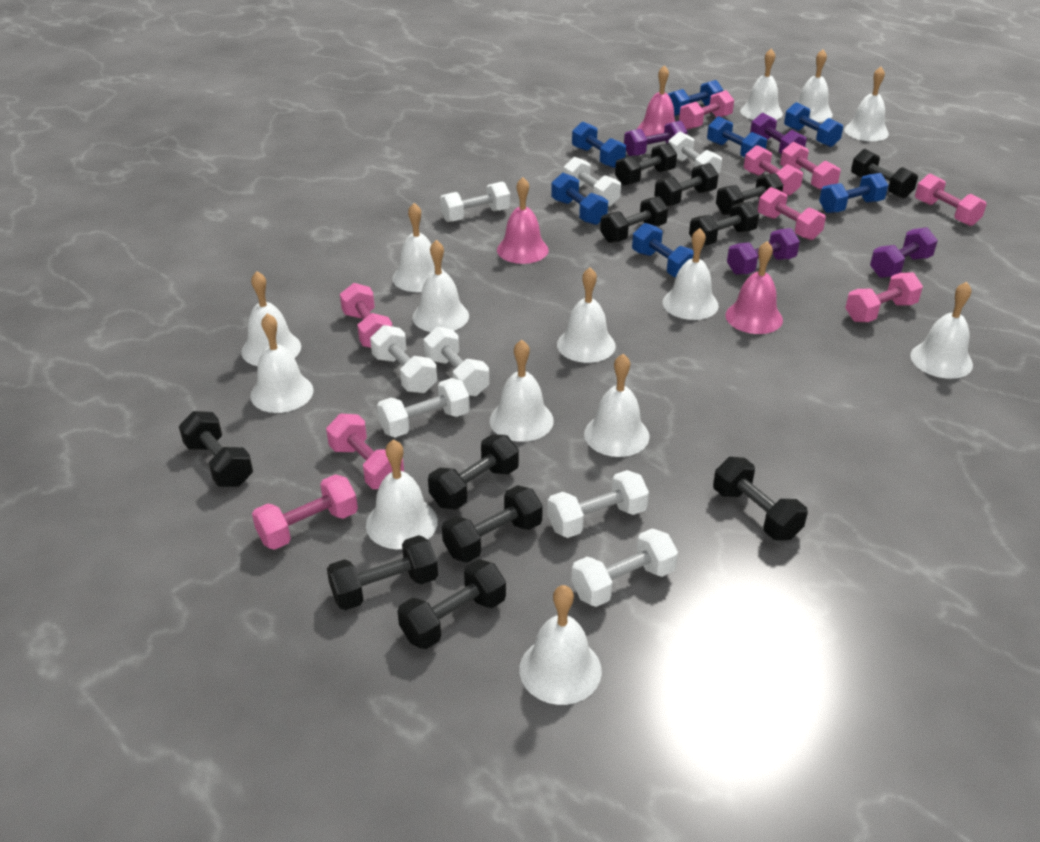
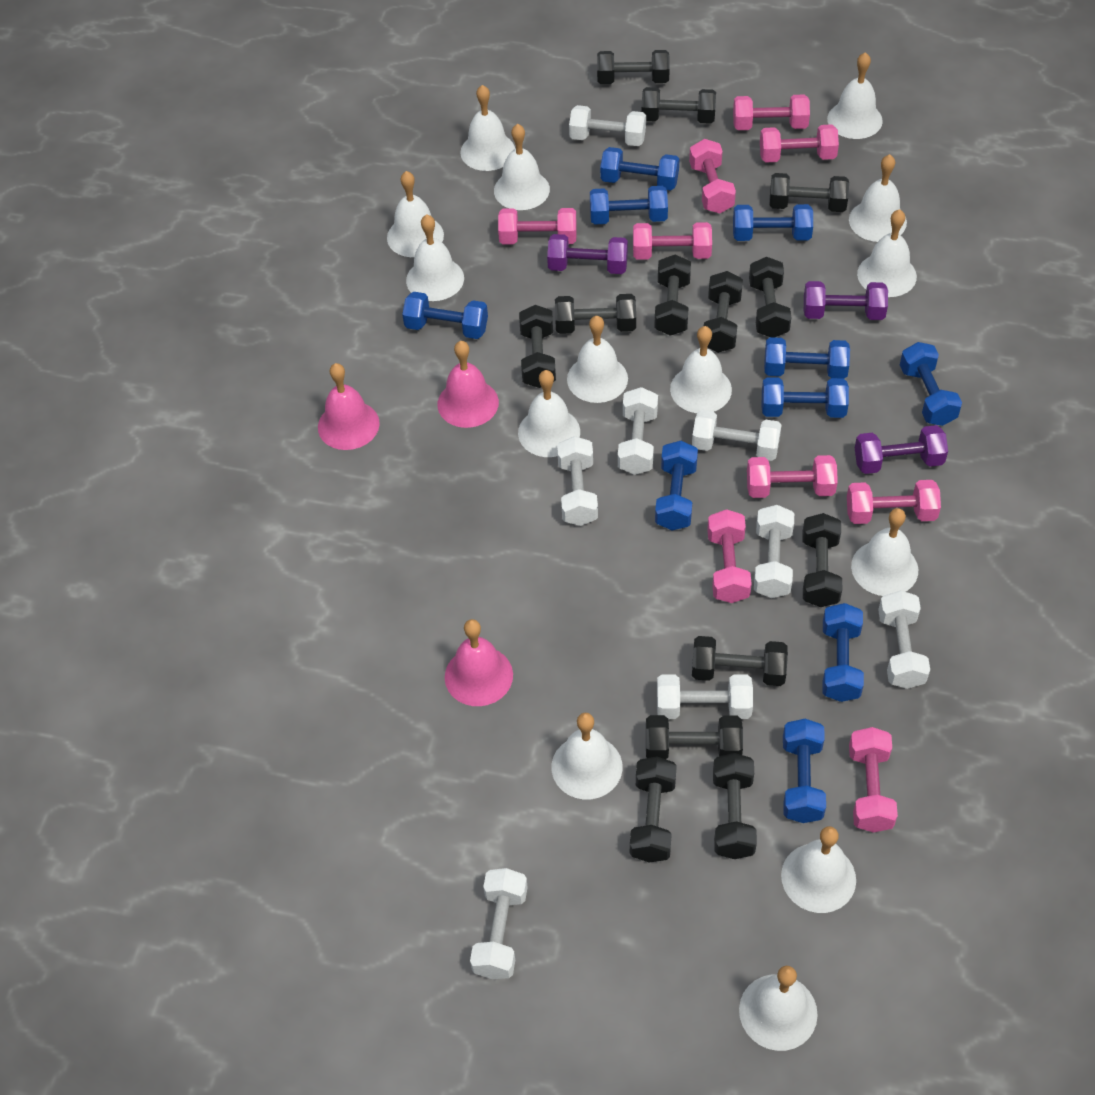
black dumbbell: 12 -> 13
blue dumbbell: 7 -> 10
purple dumbbell: 4 -> 3

